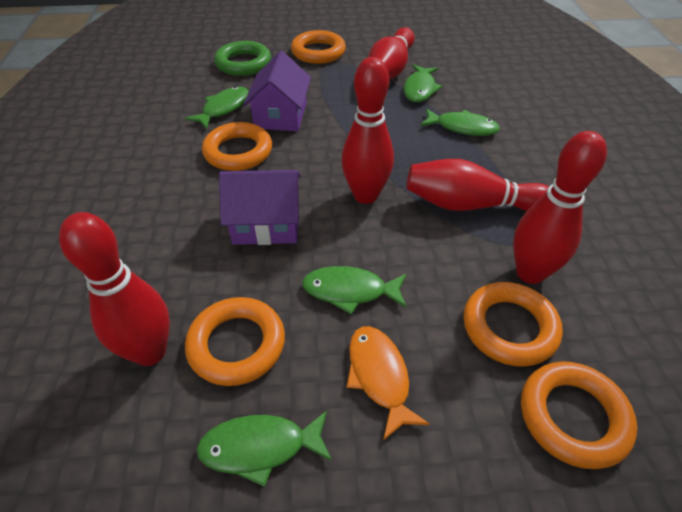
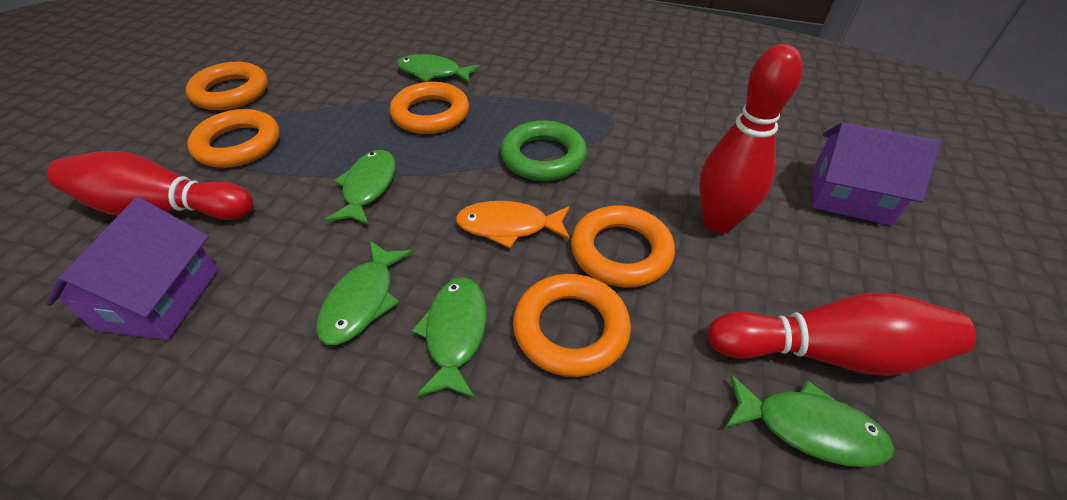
red bowling pin: 5 -> 3

